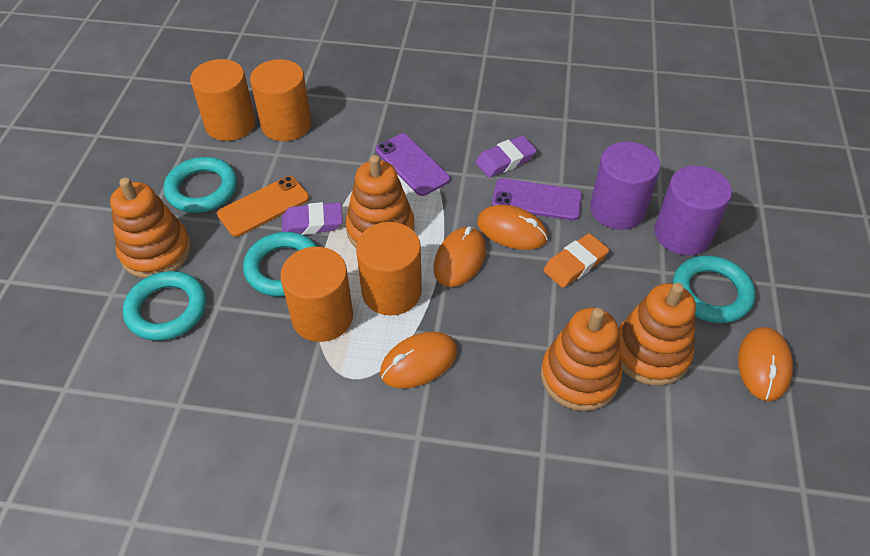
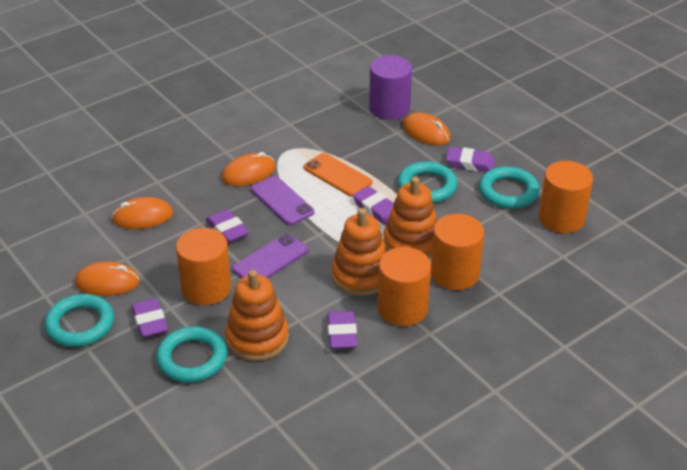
orange eraser: 1 -> 0
orange stacking toy: 4 -> 3
purple cylinder: 2 -> 1
purple eraser: 2 -> 5

